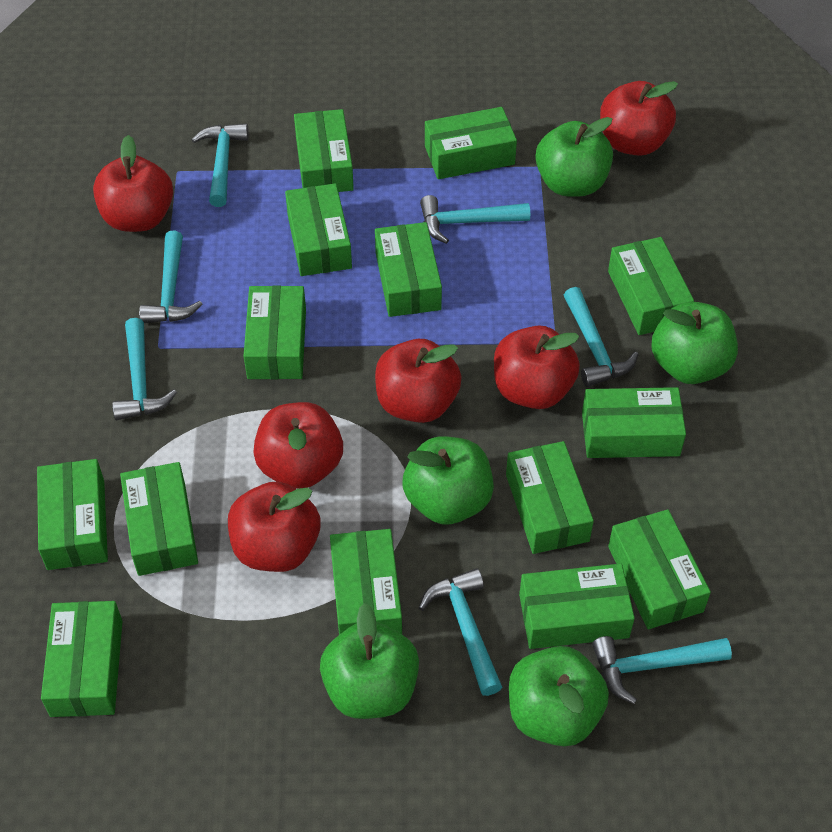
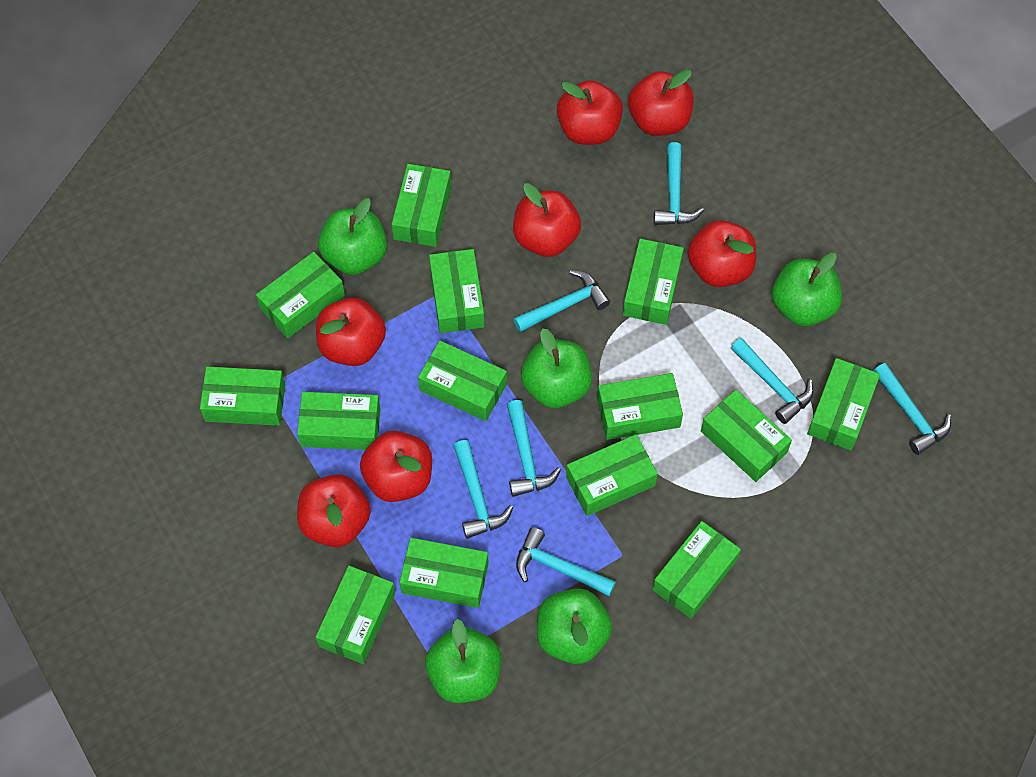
red apple: 6 -> 7

